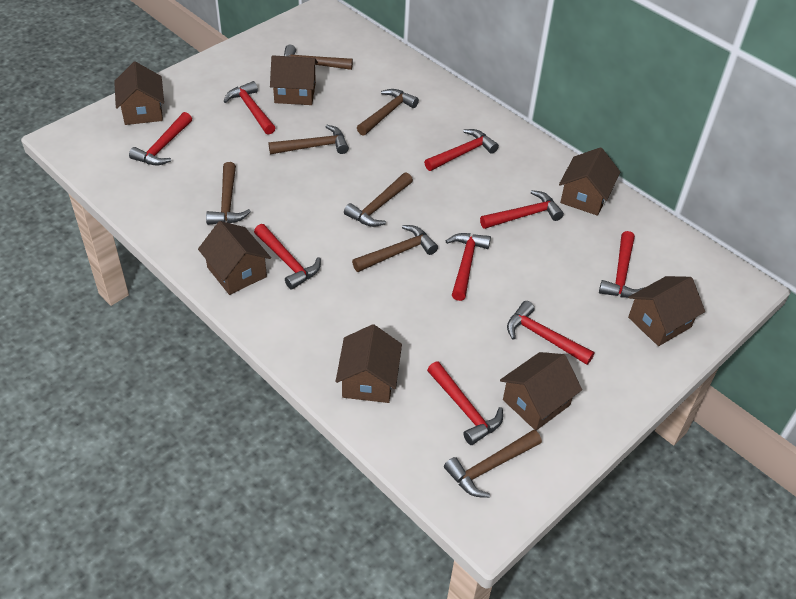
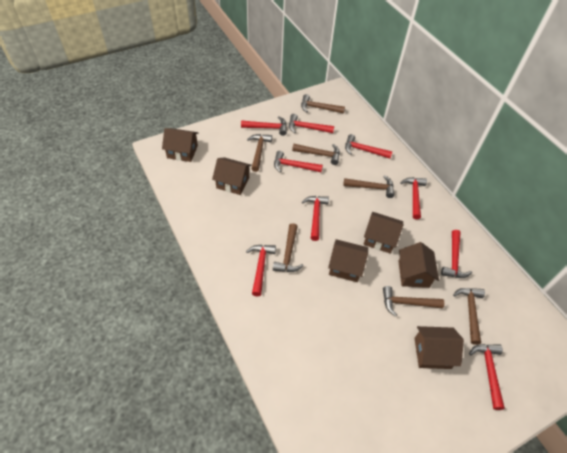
brown house: 7 -> 6

